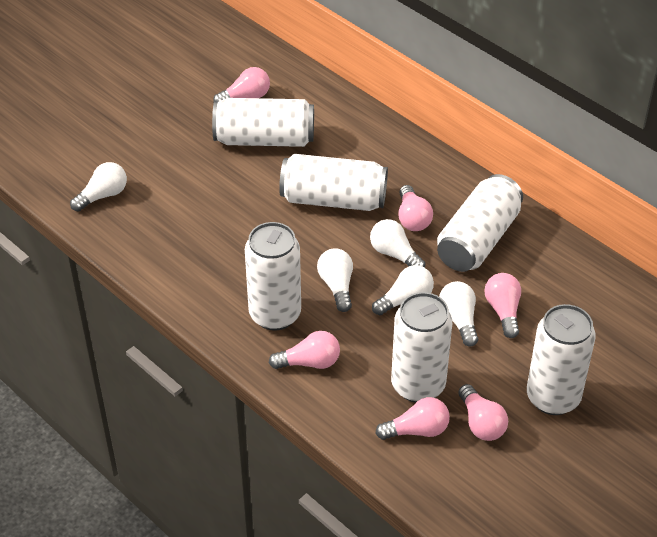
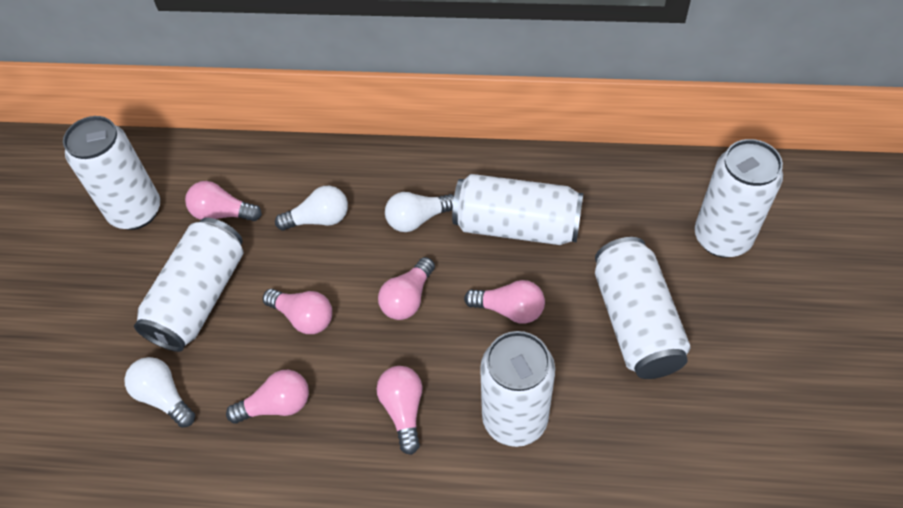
white light bulb: 5 -> 3

